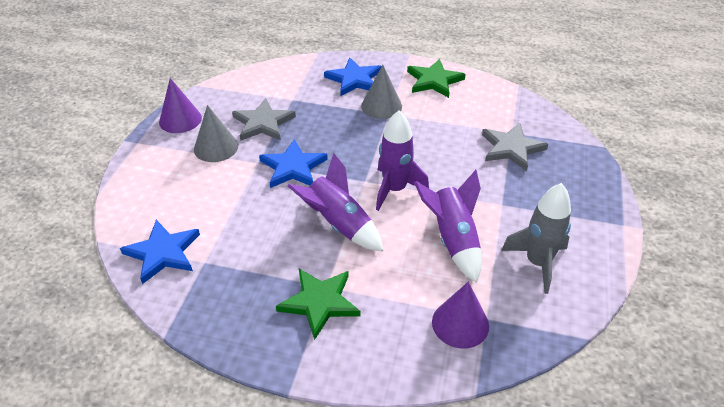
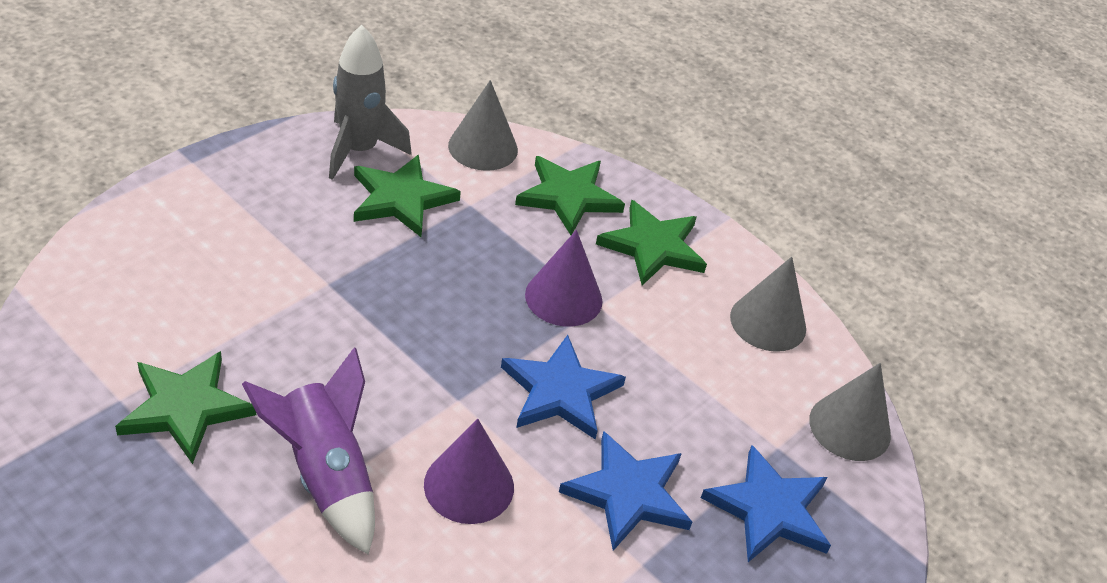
green star: 2 -> 4
grey cone: 2 -> 3
grey star: 2 -> 0
purple rocket: 3 -> 1

